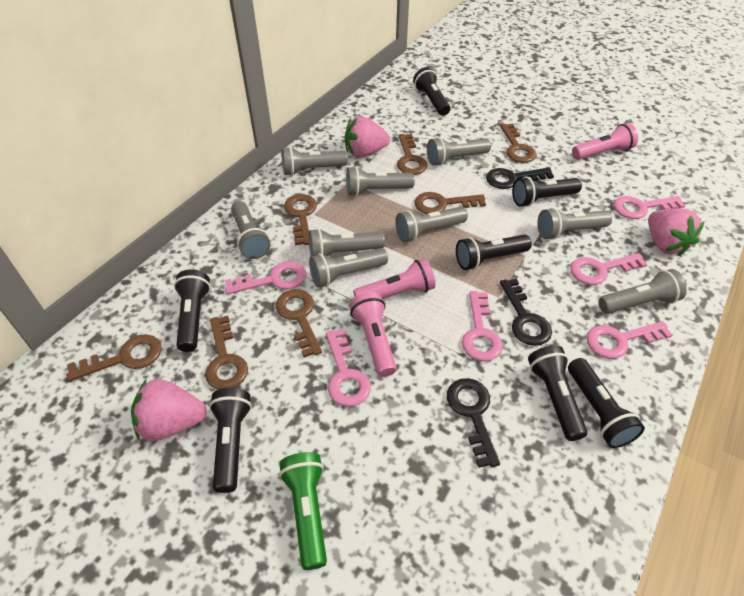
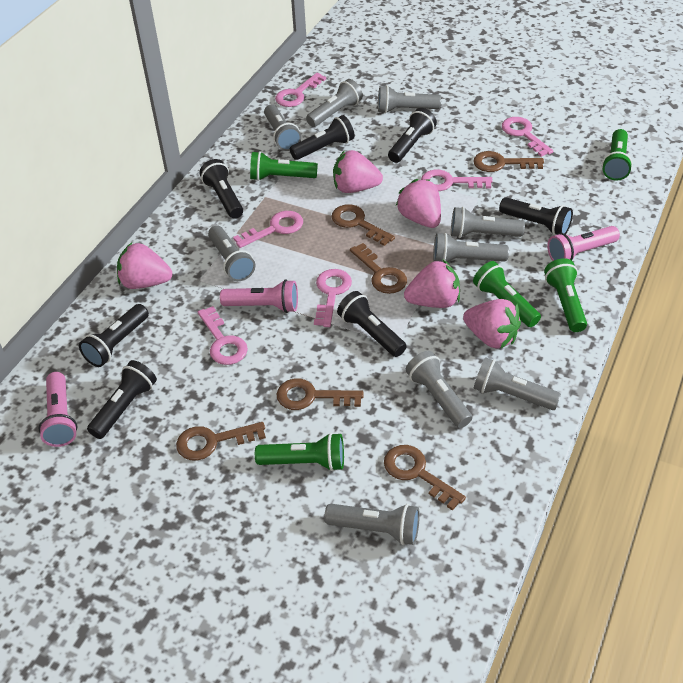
black key: 3 -> 0
brown key: 7 -> 6
green flashlight: 1 -> 5
pink strawberry: 3 -> 5

